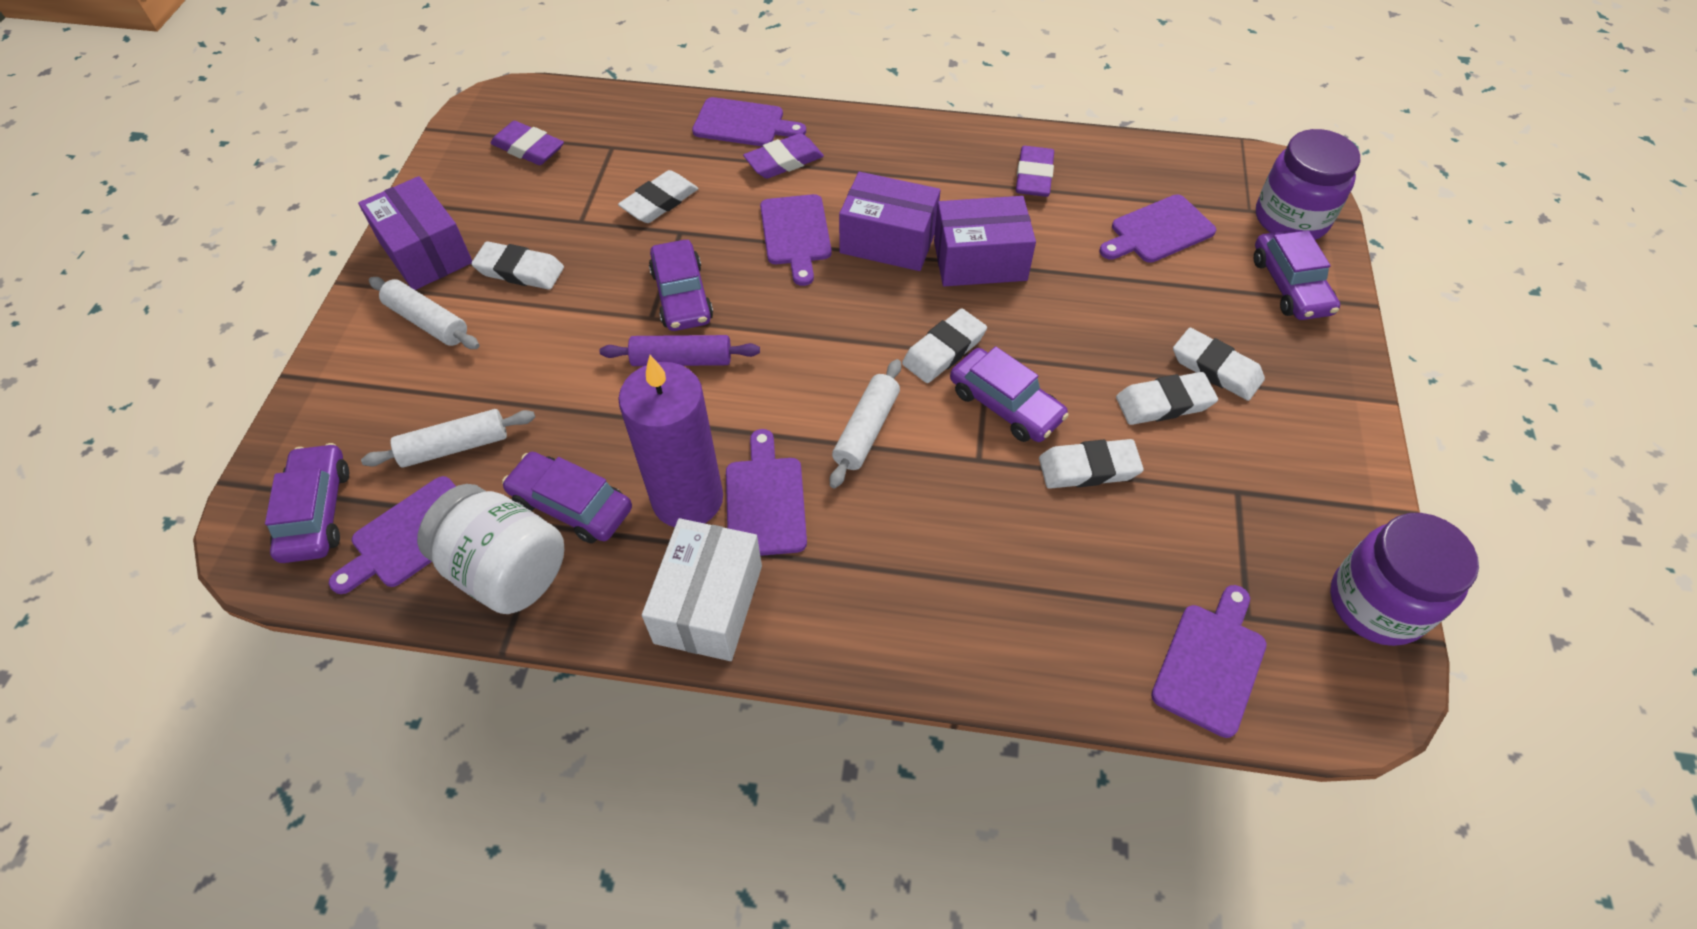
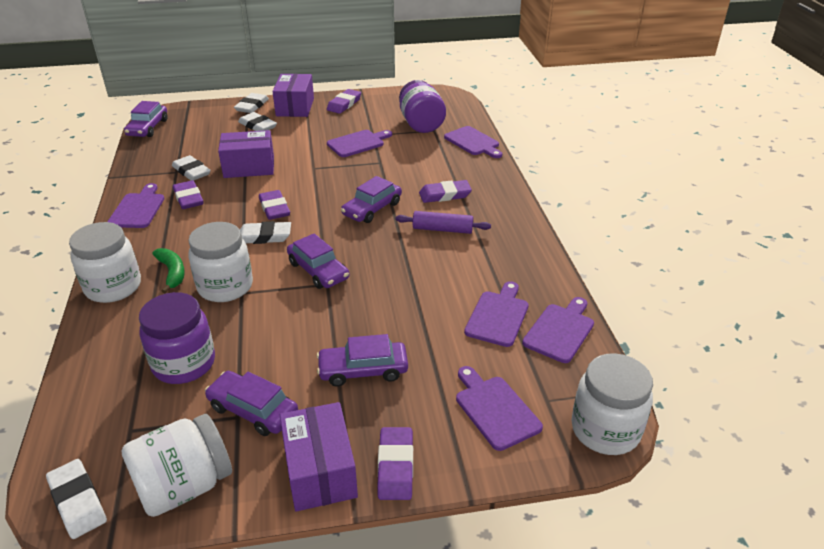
green banana: 0 -> 1
purple candle: 1 -> 0
purple eraser: 3 -> 5
white box: 1 -> 0
white eraser: 6 -> 5
white jar: 1 -> 4
white rolling pin: 3 -> 0

